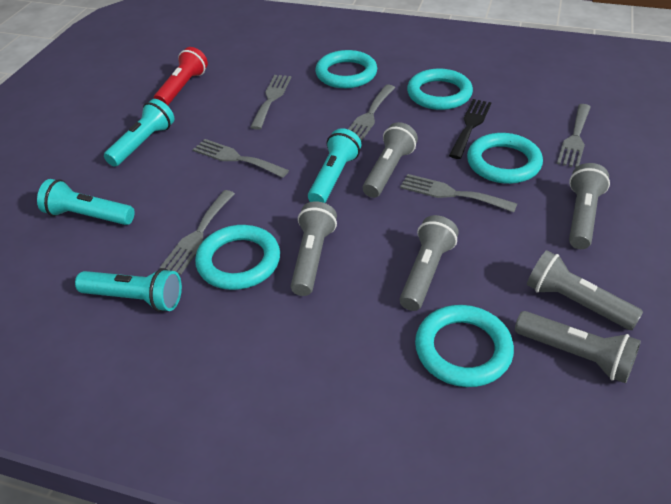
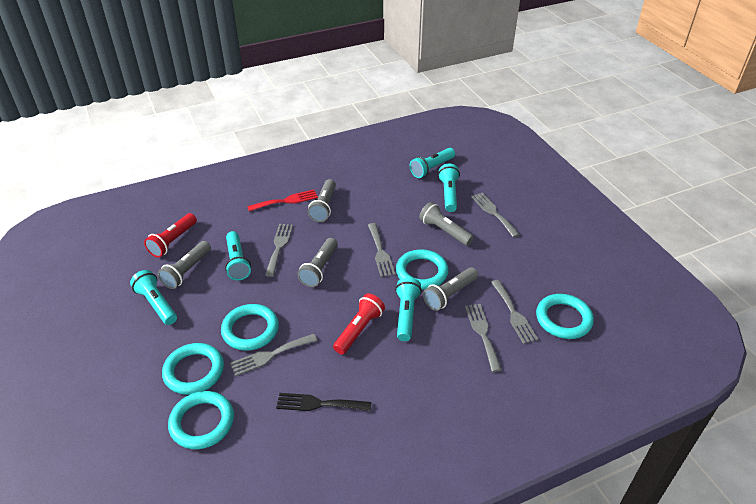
grey flashlight: 6 -> 5
red flashlight: 1 -> 2
red fork: 0 -> 1
turquoise flashlight: 4 -> 5

